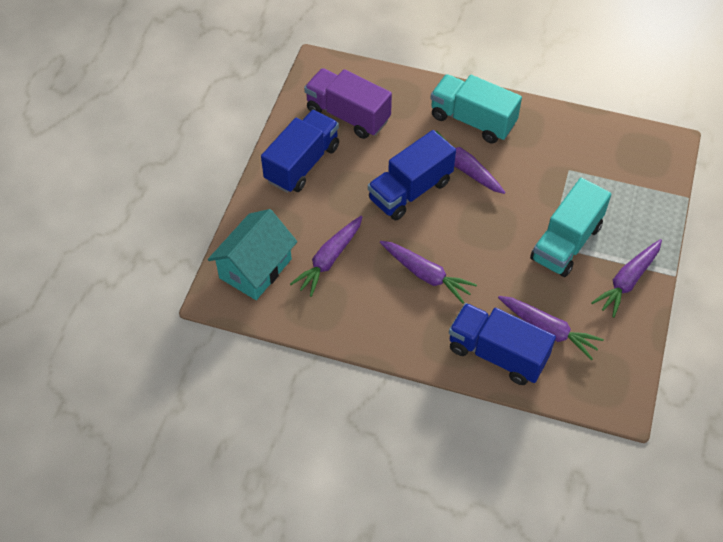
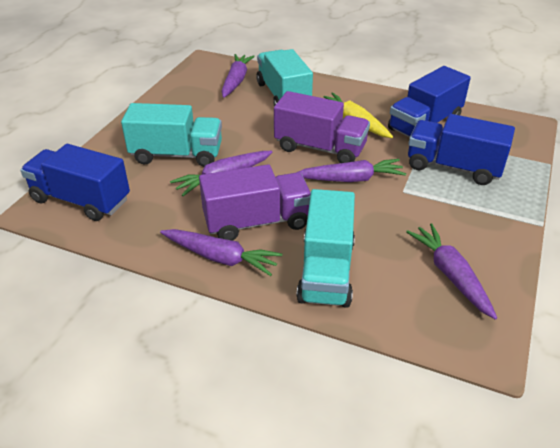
purple truck: 1 -> 2
turquoise house: 1 -> 0
turquoise truck: 2 -> 3
yellow carrot: 0 -> 1

